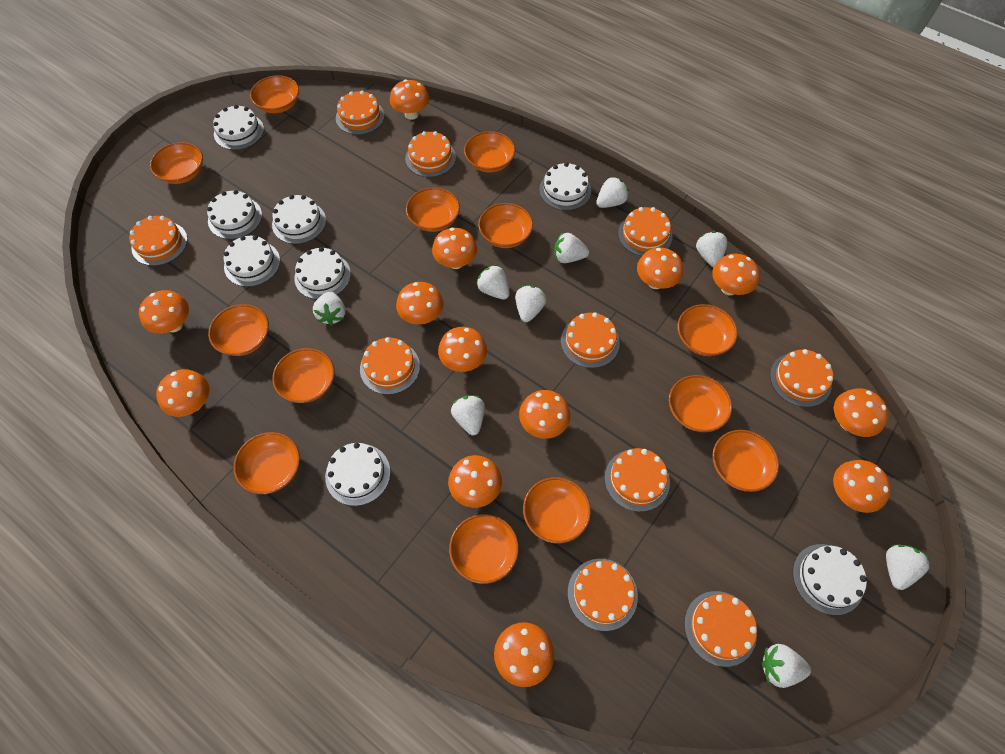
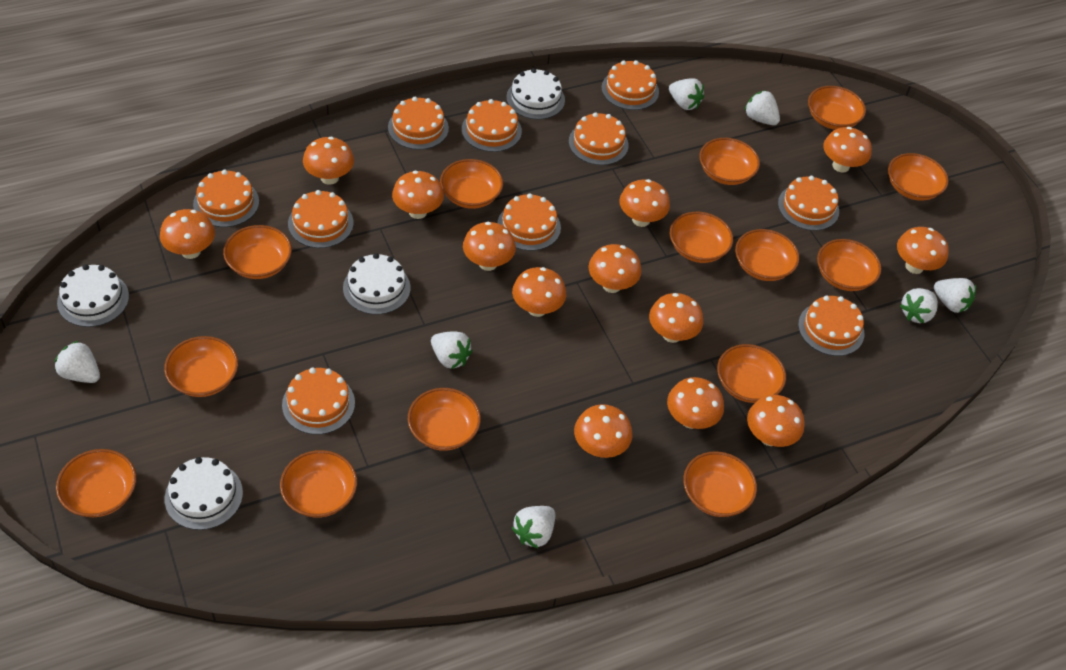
orange bowl: 13 -> 14
white cake: 8 -> 4
white strawberry: 9 -> 7

